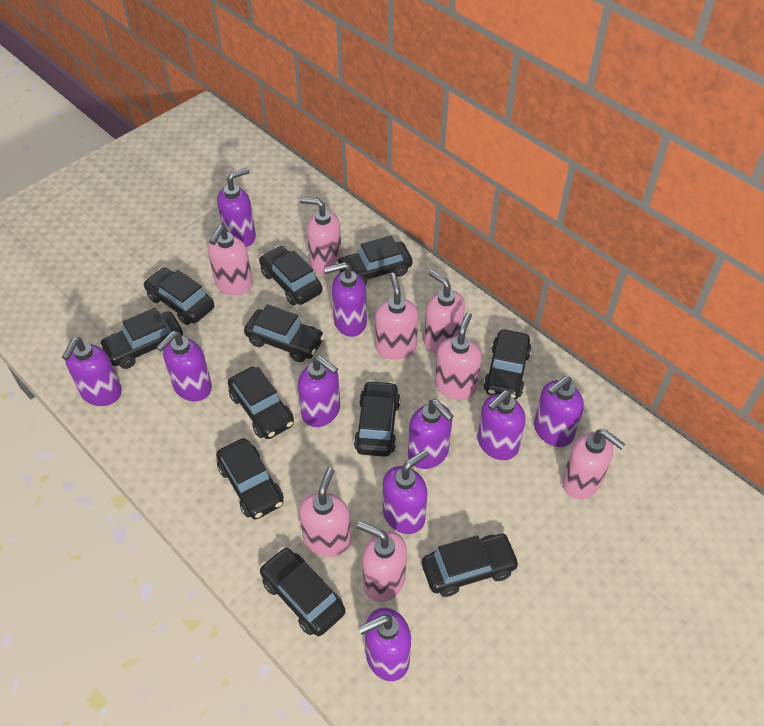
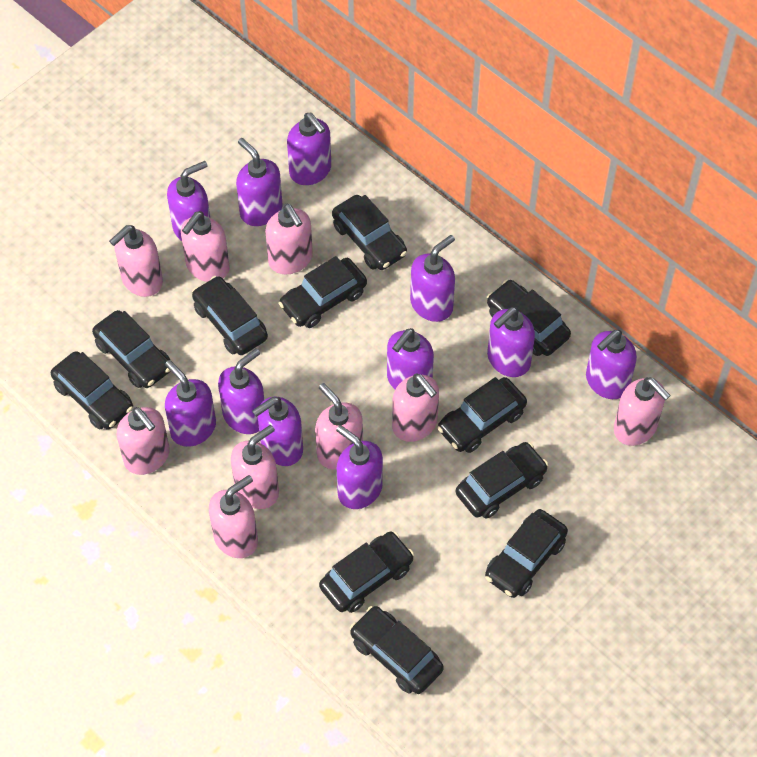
pink soap dispenser: 8 -> 9
purple soap dispenser: 10 -> 11

